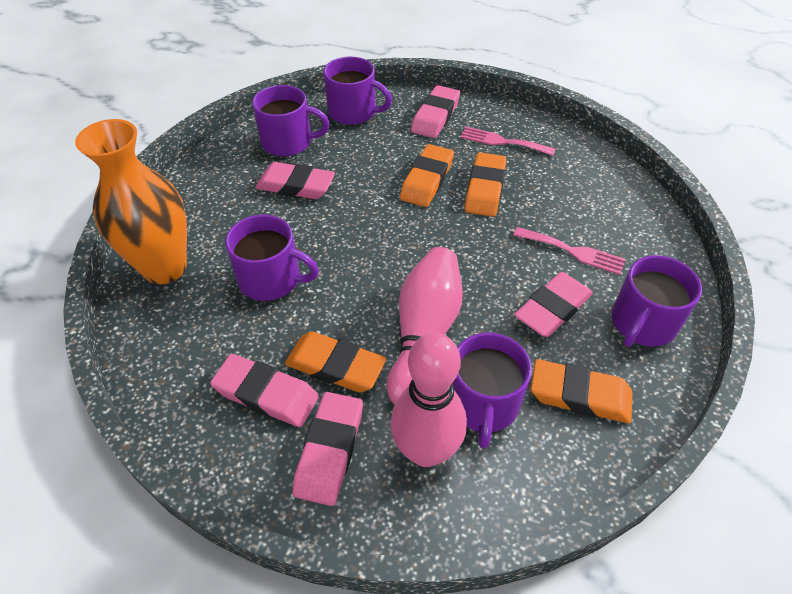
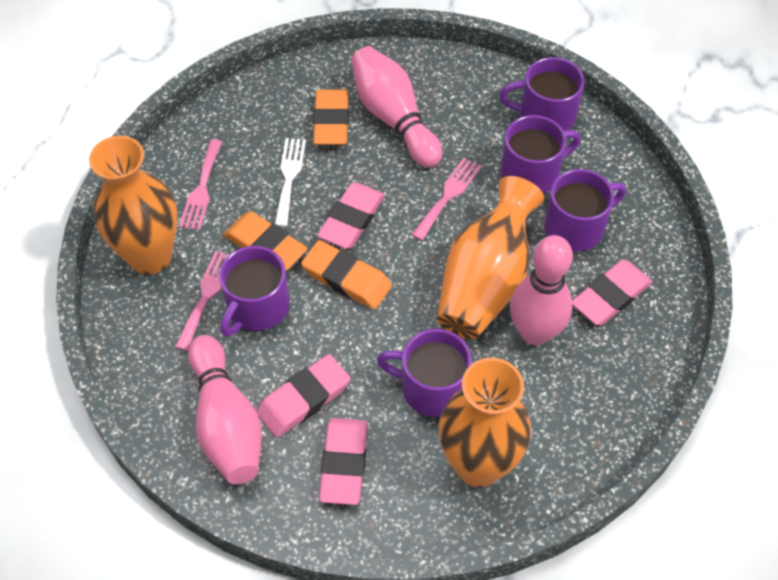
orange eraser: 4 -> 3
orange vase: 1 -> 3
pink bowling pin: 2 -> 3
pink eraser: 5 -> 4
pink fork: 2 -> 3
white fork: 0 -> 1

